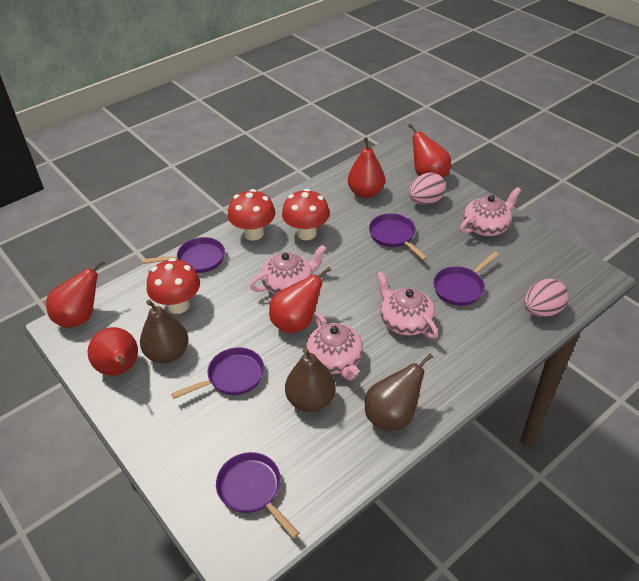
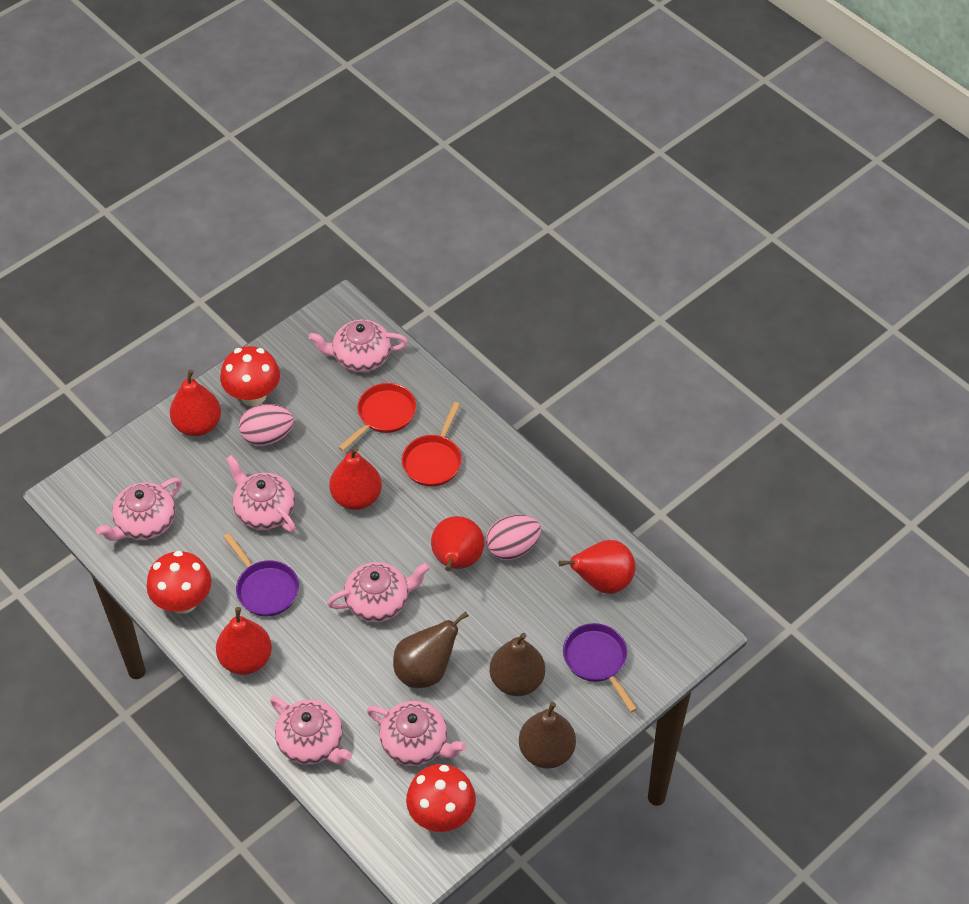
pink teapot: 4 -> 6
purple pan: 5 -> 2
red pan: 0 -> 2

